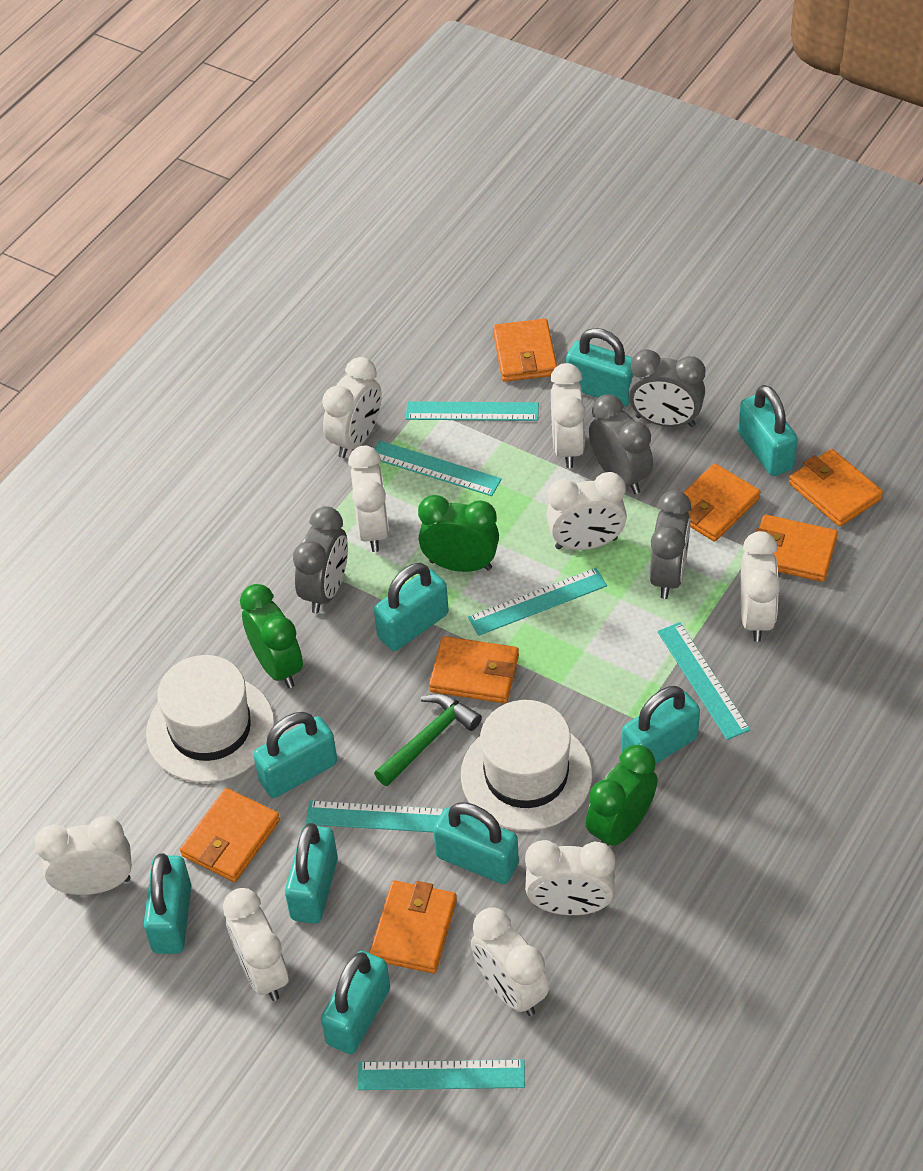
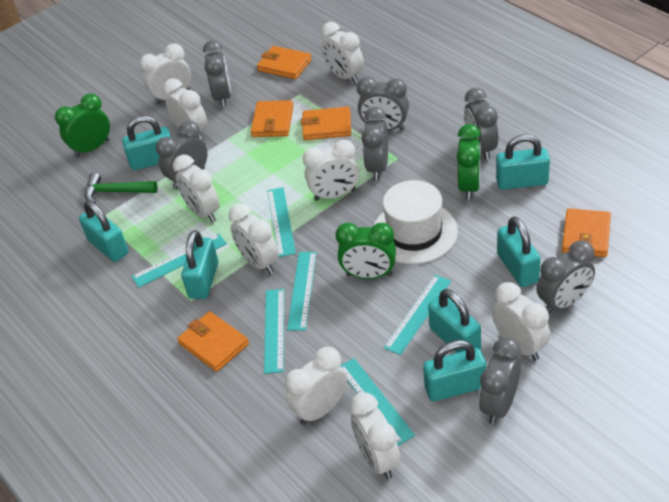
grey clock: 4 -> 7
orange wallet: 7 -> 5
turquoise padlock: 9 -> 7
white hat: 2 -> 1

